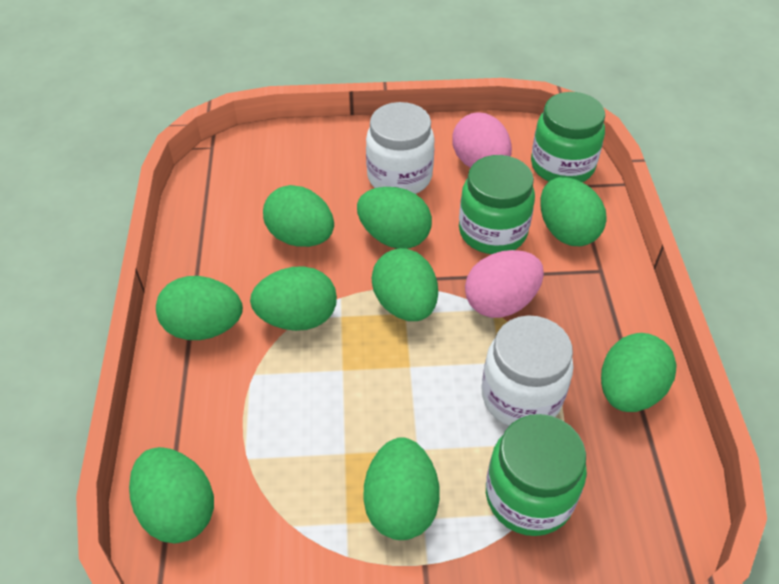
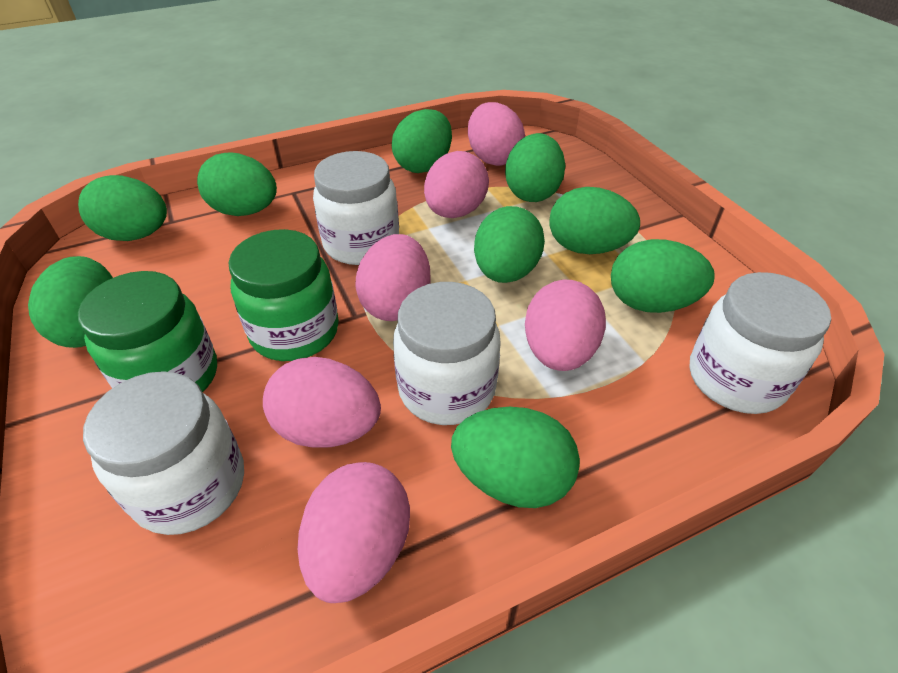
green jar: 3 -> 2
pink egg: 2 -> 6
white jar: 2 -> 4

